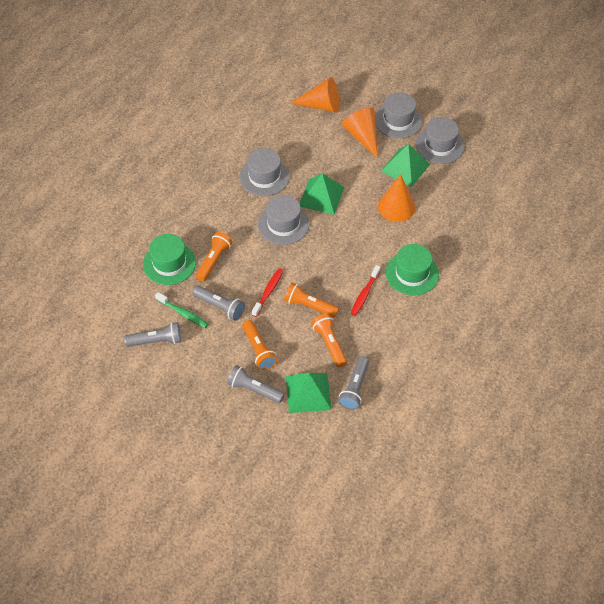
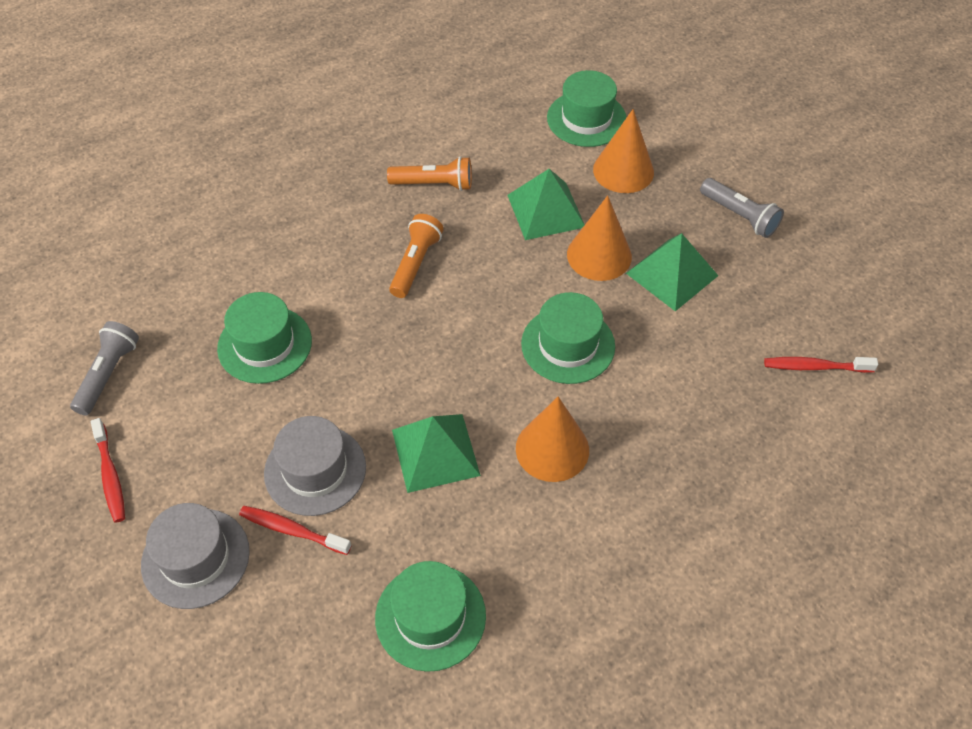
green hat: 2 -> 4
green toothbrush: 1 -> 0
grey flashlight: 4 -> 2
grey hat: 4 -> 2
orange flashlight: 4 -> 2
red toothbrush: 2 -> 3

